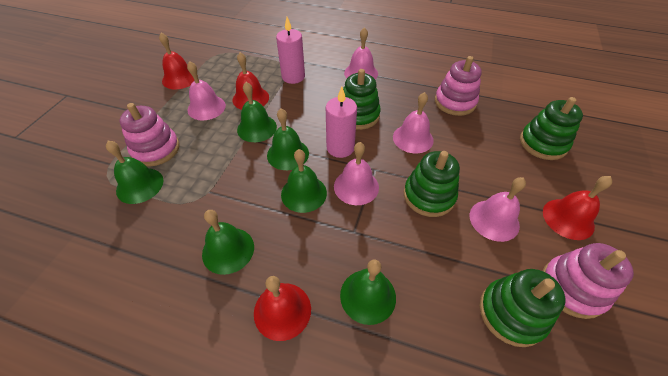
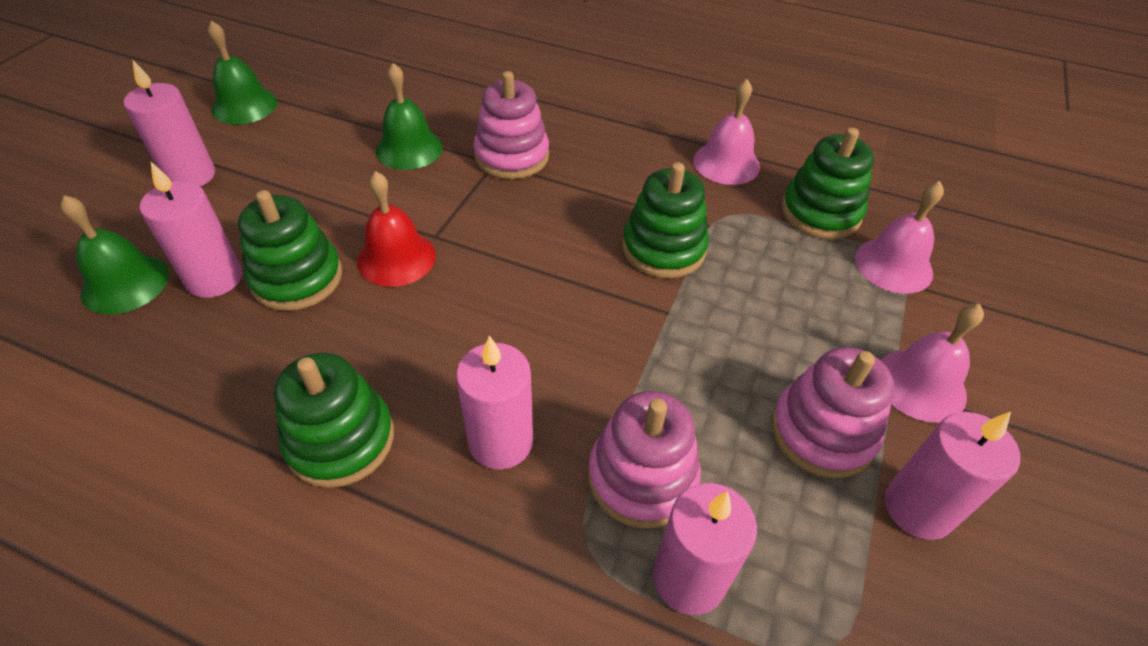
green bell: 6 -> 3
pink bell: 5 -> 3
pink candle: 2 -> 5
red bell: 4 -> 1

